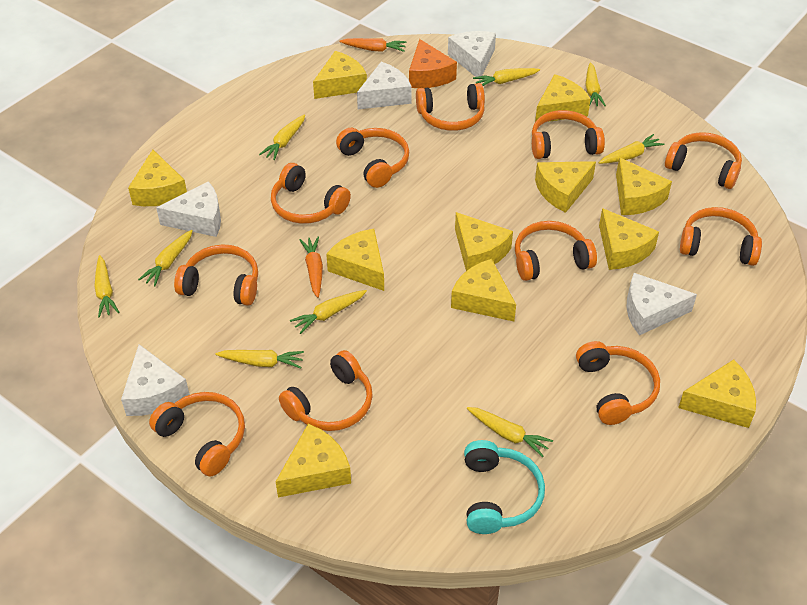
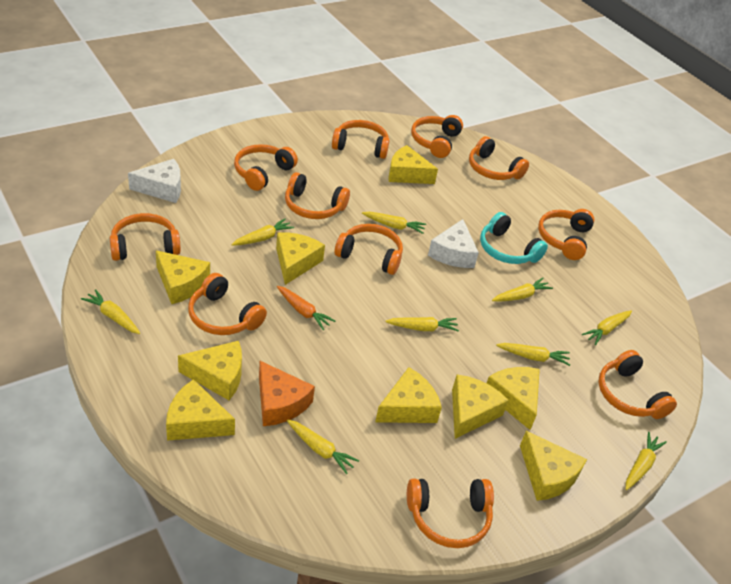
orange carrot: 2 -> 1
white cheese: 5 -> 2
yellow cheese: 11 -> 9

